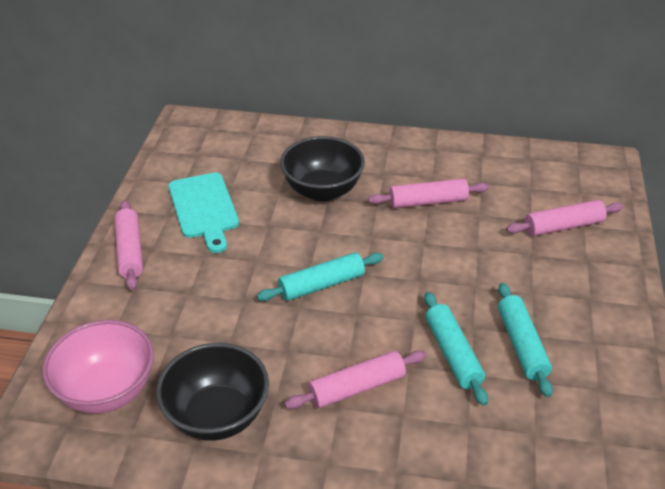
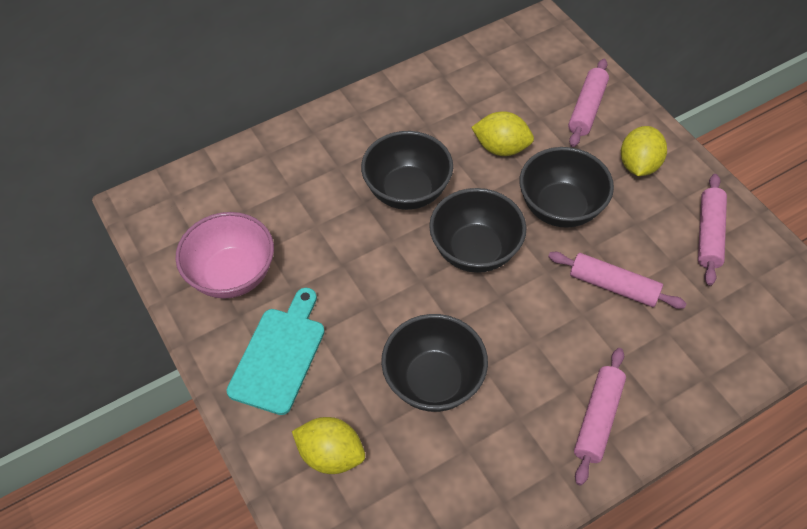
black bowl: 2 -> 4
turquoise rolling pin: 3 -> 0
yellow lemon: 0 -> 3

